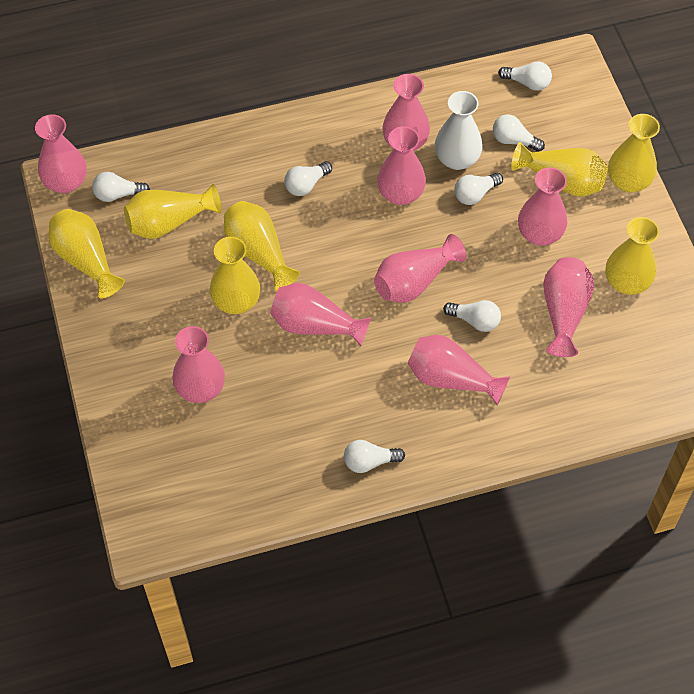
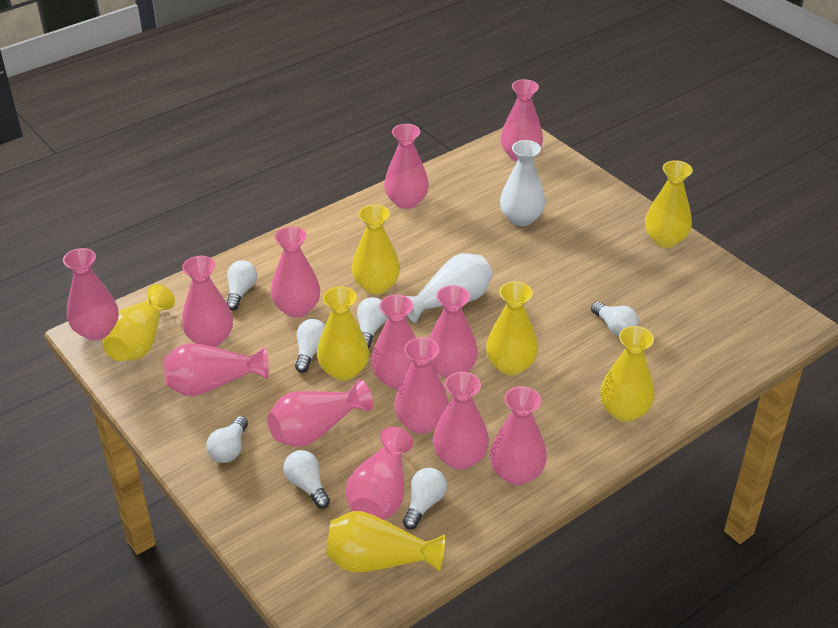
pink vase: 9 -> 13
white vase: 1 -> 2

